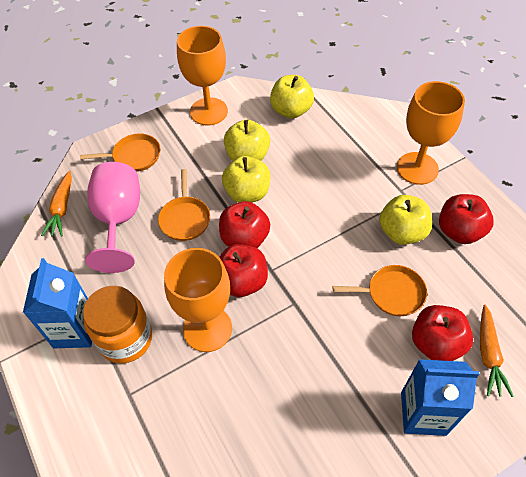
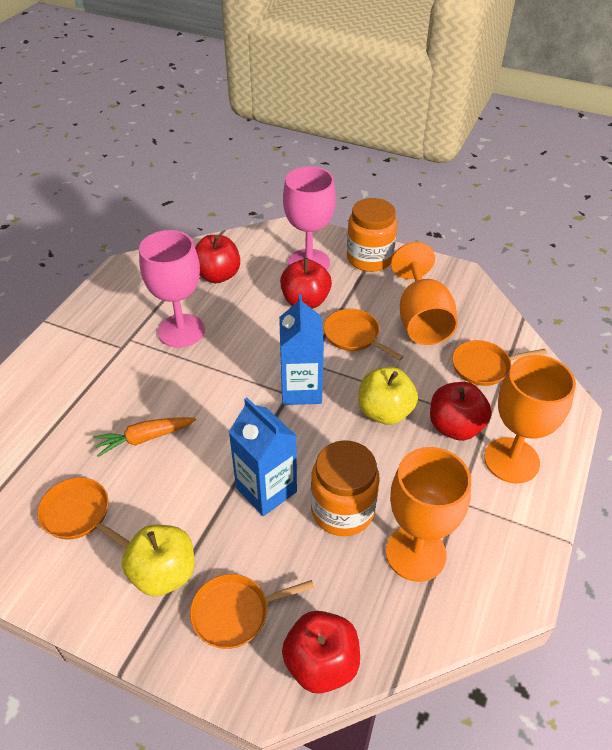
orange carrot: 2 -> 1
orange jar: 1 -> 2
orange pan: 3 -> 4
pink goblet: 1 -> 2
yellow apple: 4 -> 2

